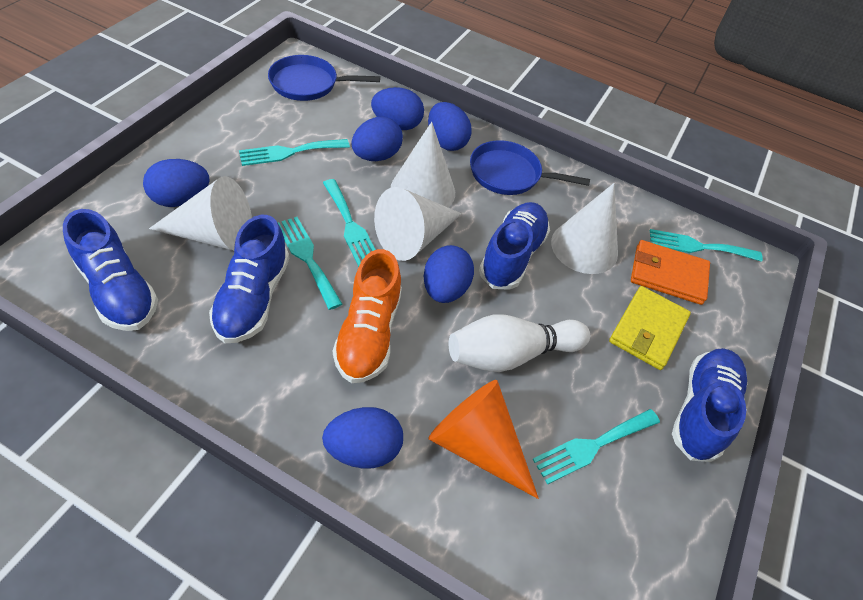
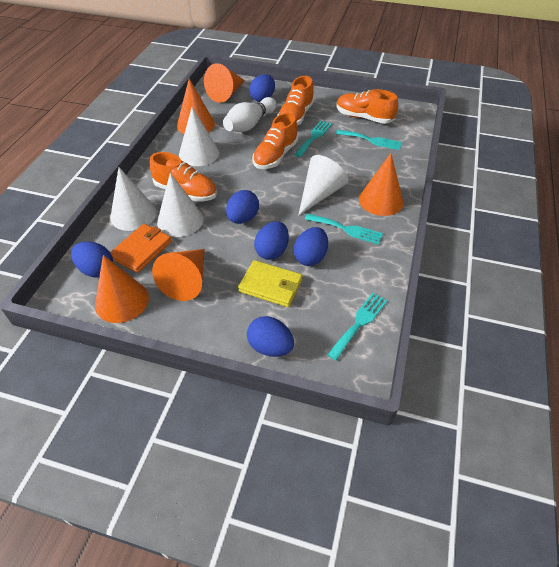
blue pan: 2 -> 0
blue shoe: 4 -> 0
orange cone: 1 -> 5
orange shoe: 1 -> 4
turquoise fork: 5 -> 4

